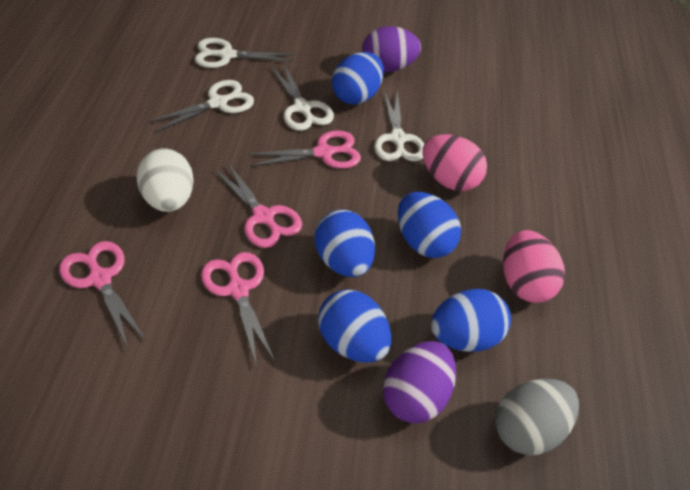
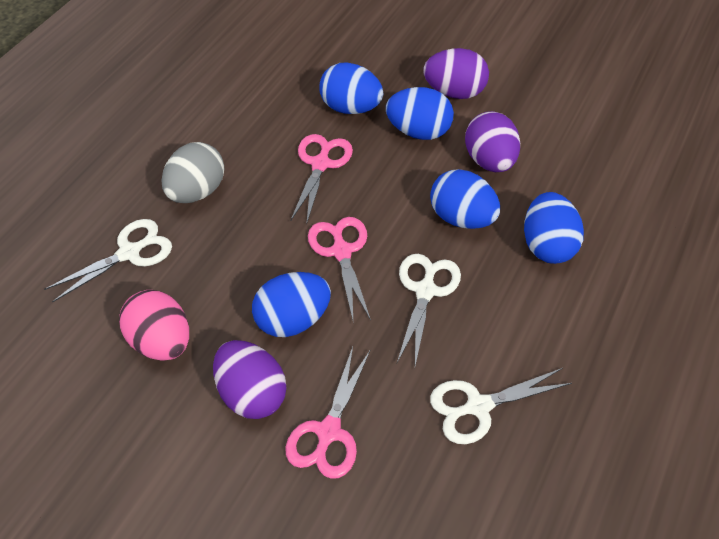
pink egg: 2 -> 1
pink scissors: 4 -> 3
purple egg: 2 -> 3
white egg: 1 -> 0
white scissors: 4 -> 3

